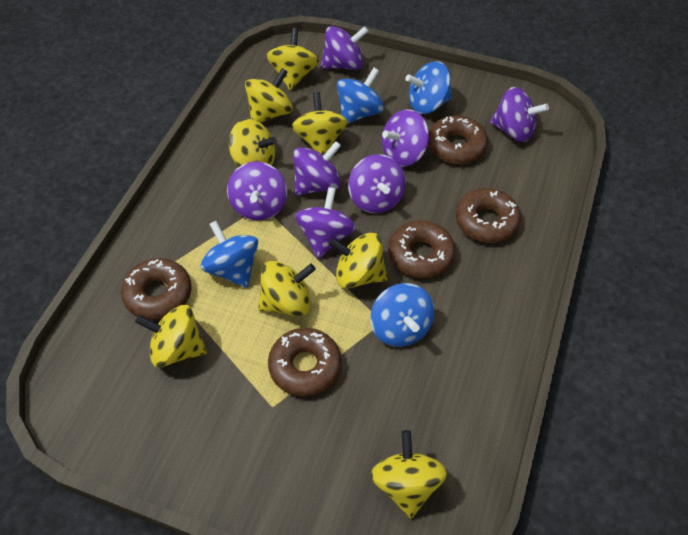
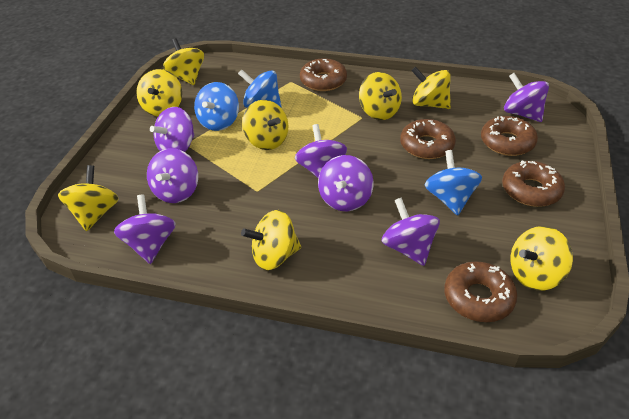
blue spinning top: 4 -> 3

